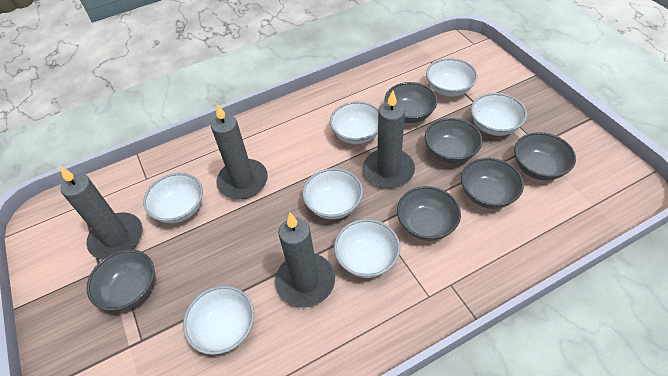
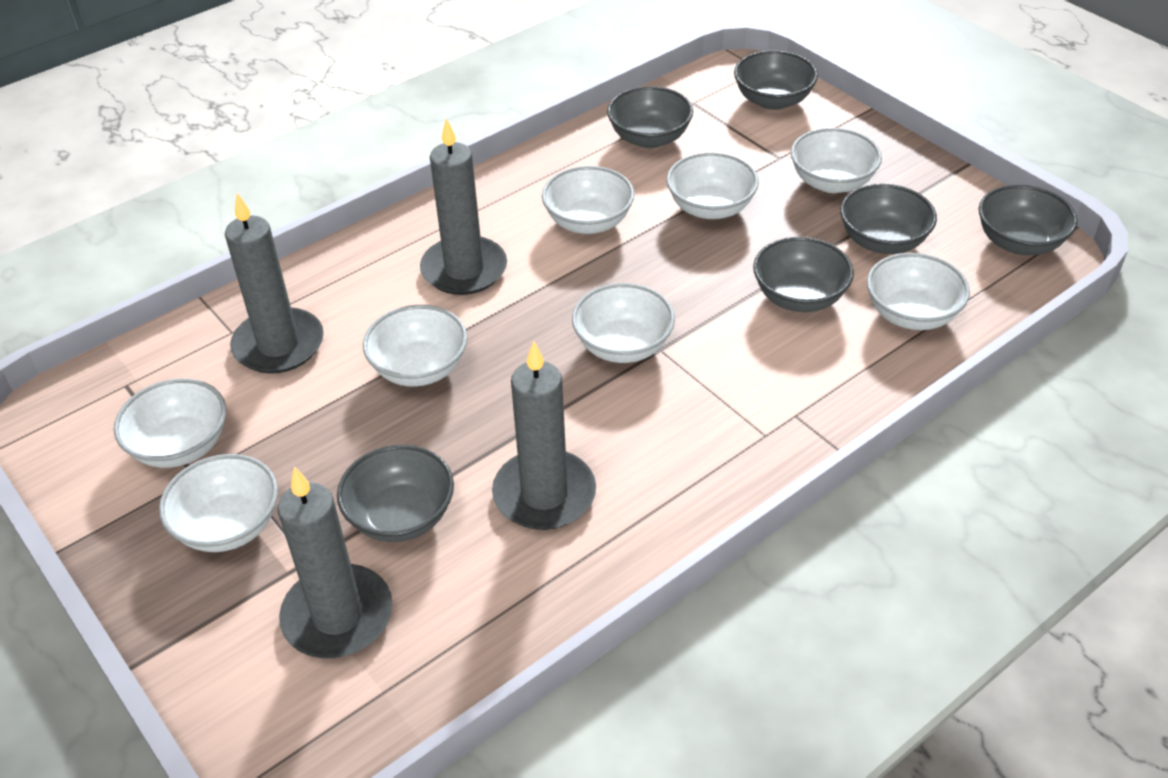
white bowl: 7 -> 8

